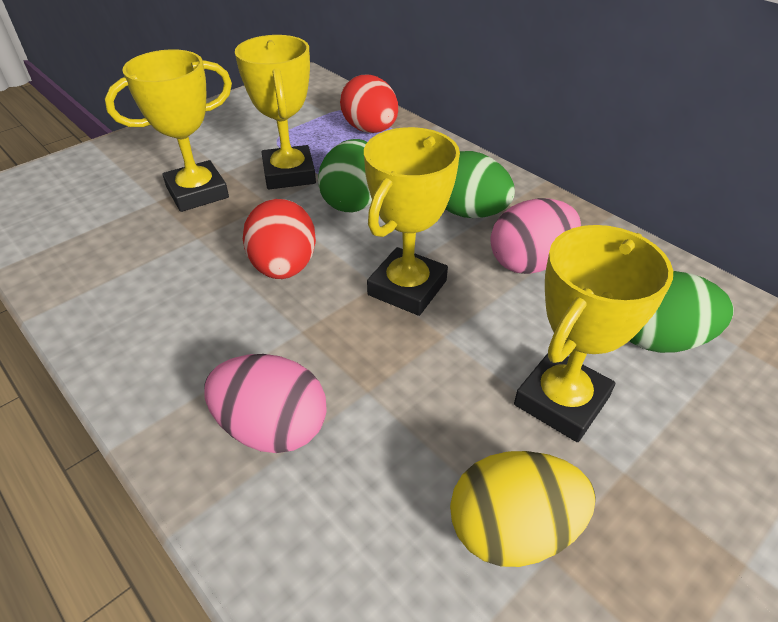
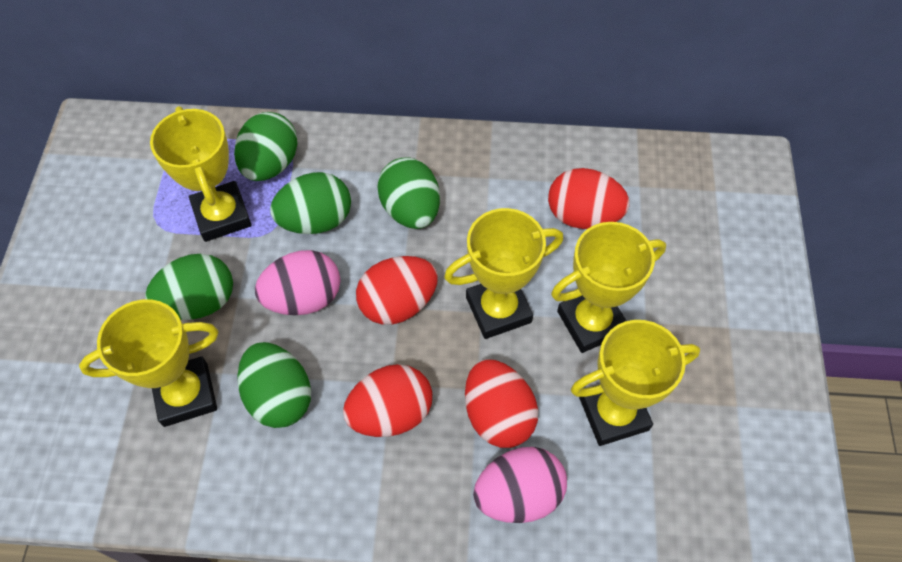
green egg: 3 -> 5
red egg: 2 -> 4
yellow egg: 1 -> 0
yellow trophy: 4 -> 5

